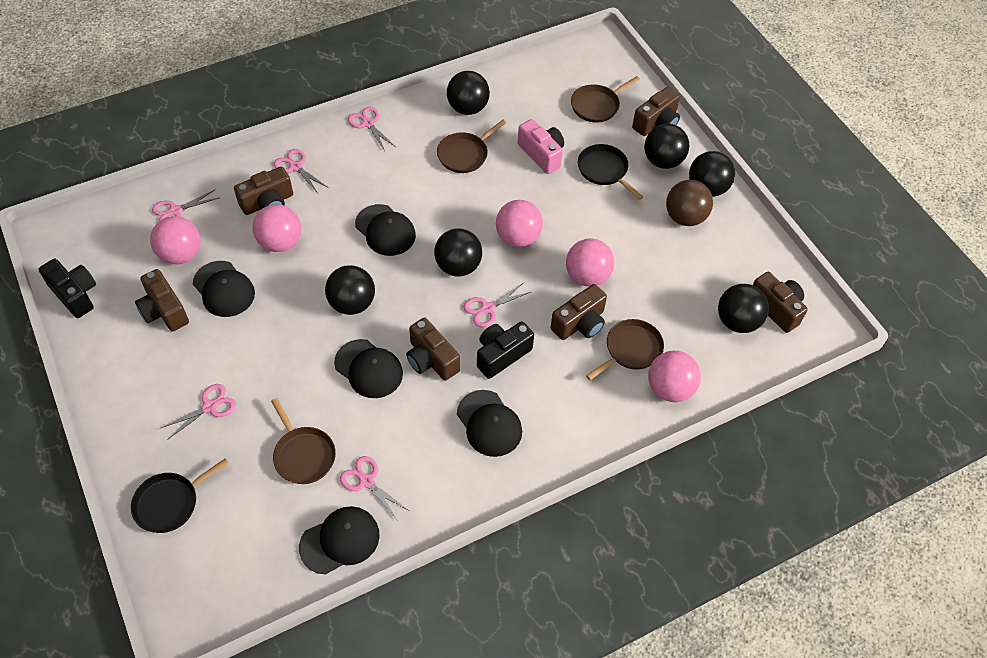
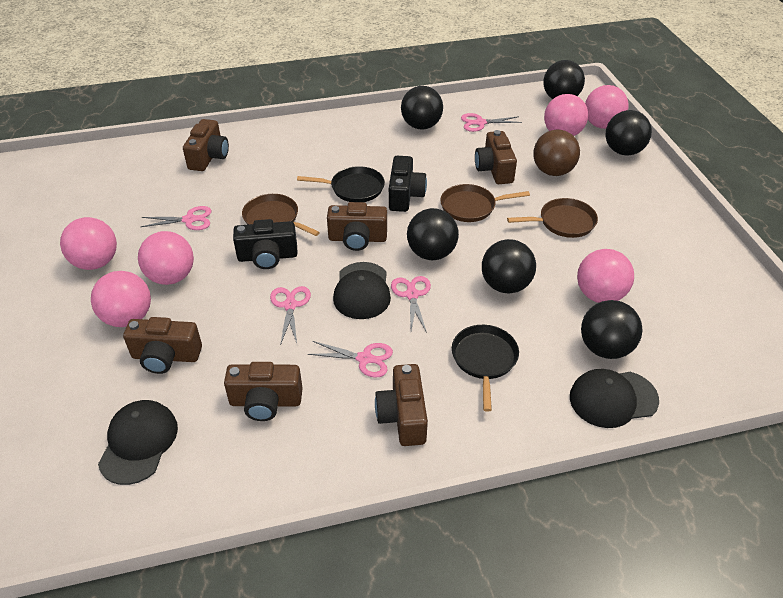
black cap: 5 -> 3
brown pan: 4 -> 3
pink ball: 5 -> 6
pink camera: 1 -> 0
pink scissors: 6 -> 5

